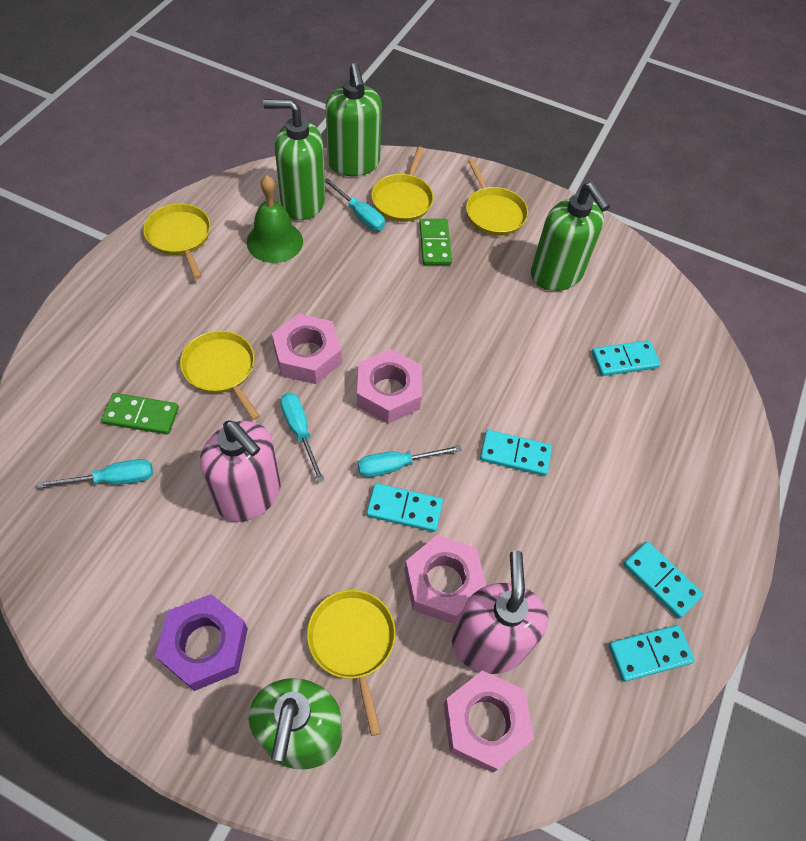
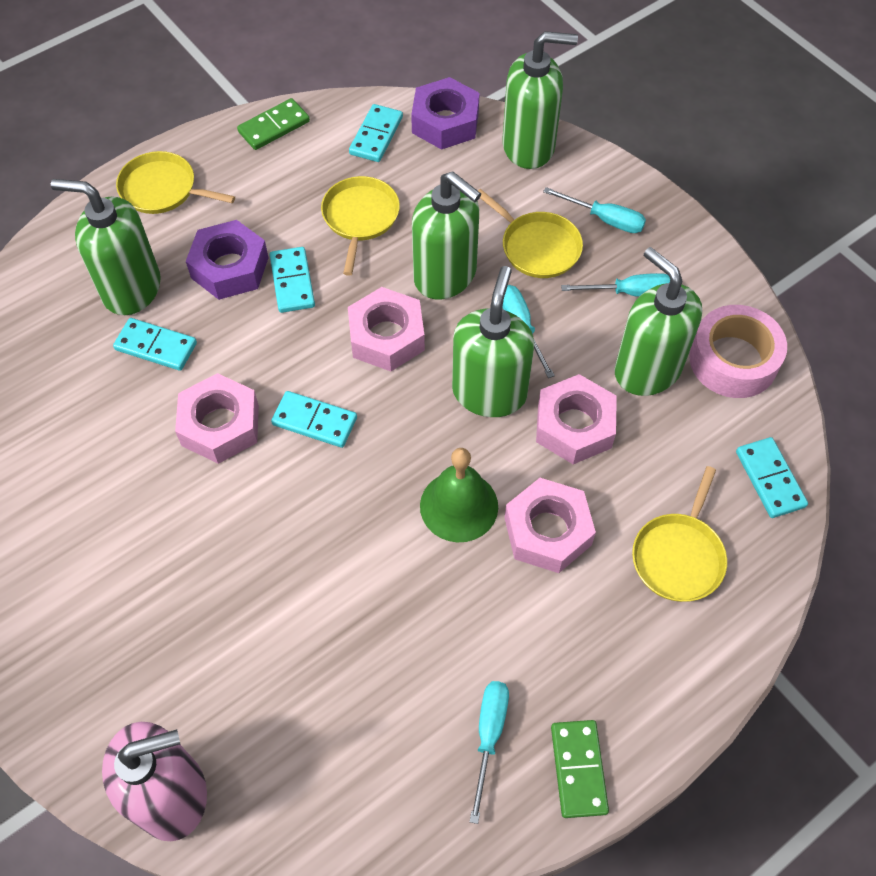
green soap dispenser: 4 -> 5
pink soap dispenser: 2 -> 1
pink tape: 0 -> 1
purple nut: 1 -> 2
yellow pan: 5 -> 4

